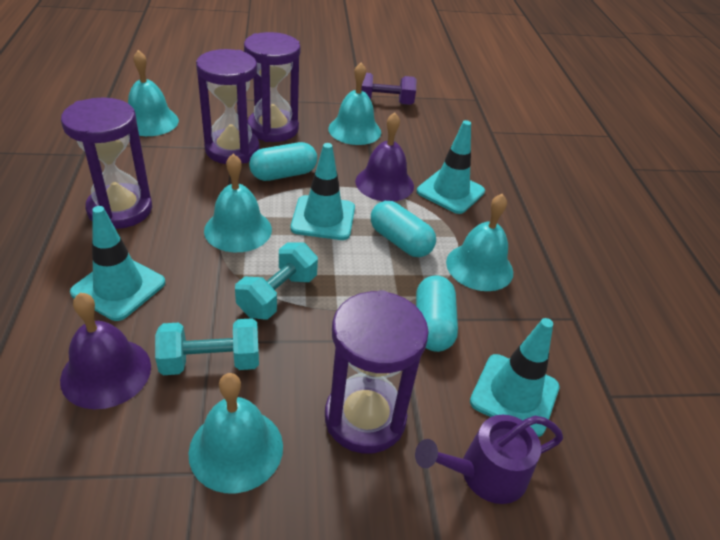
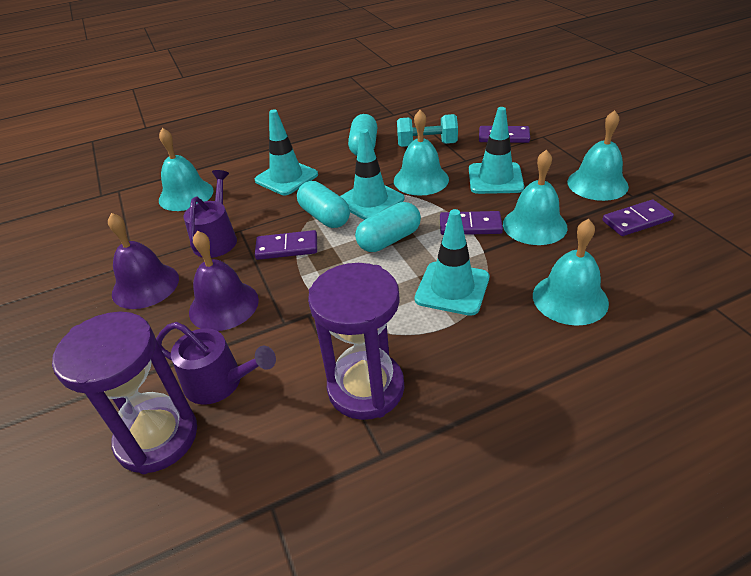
purple domino: 0 -> 4
purple dumbbell: 1 -> 0
purple hourglass: 4 -> 2
purple watering can: 1 -> 2
turquoise dumbbell: 2 -> 1

